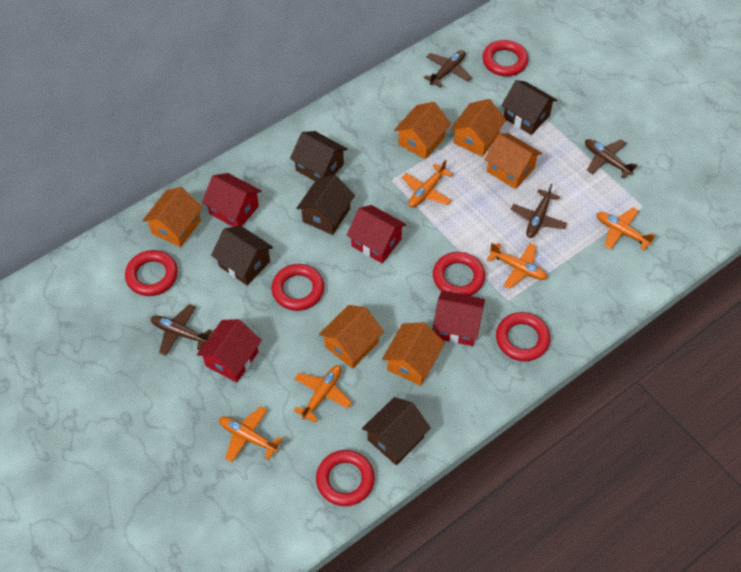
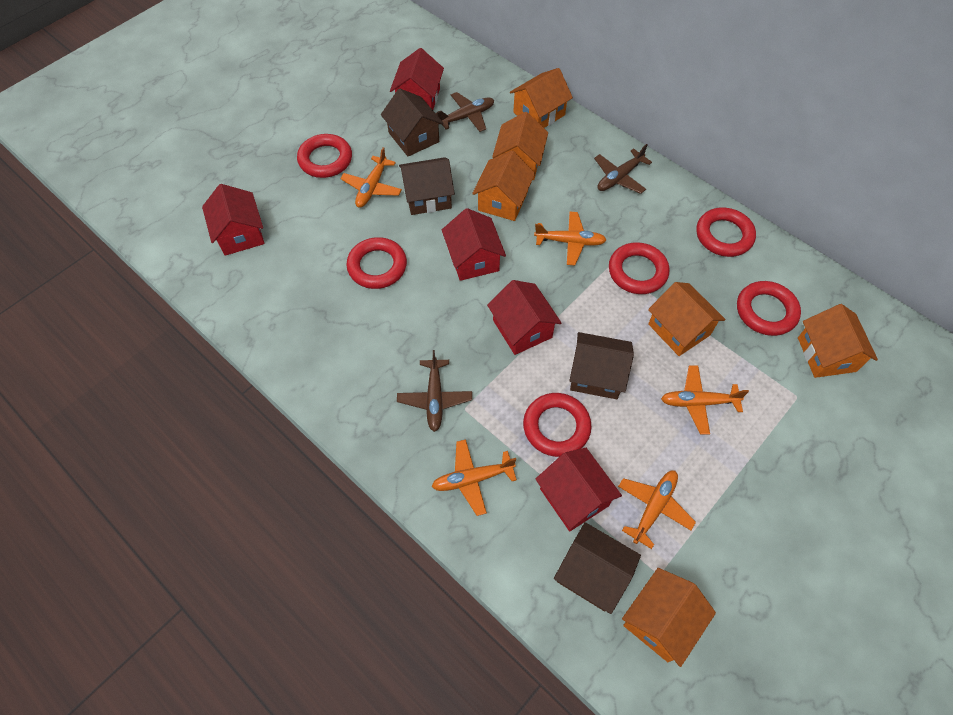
brown house: 5 -> 4
brown plane: 4 -> 3
red house: 4 -> 5

